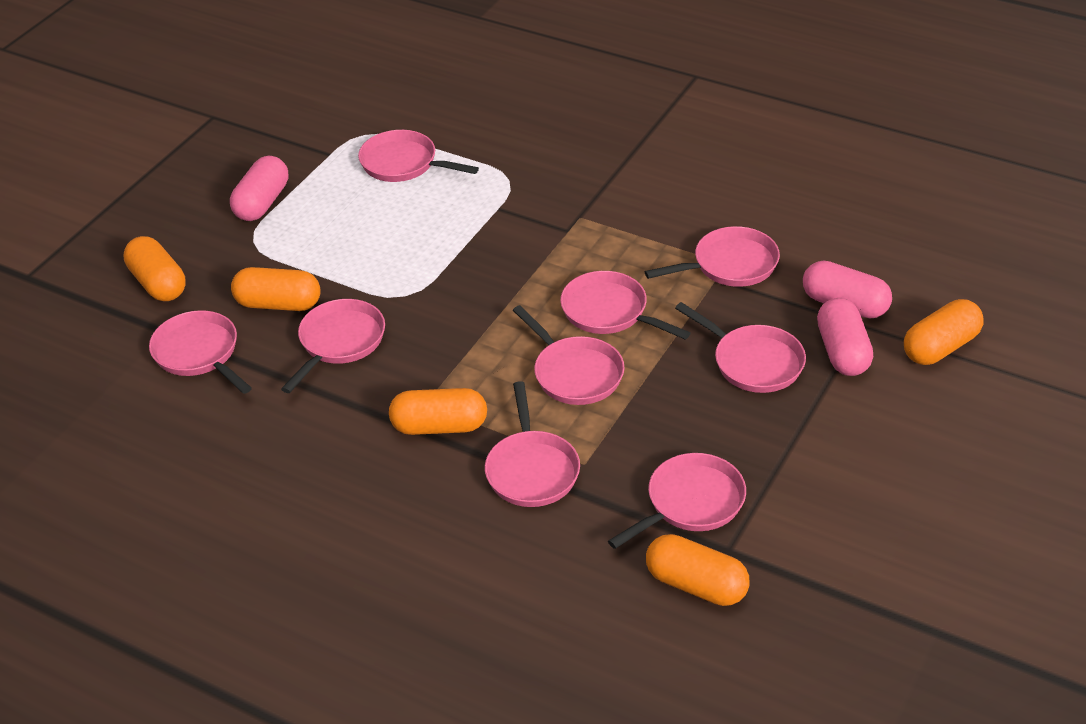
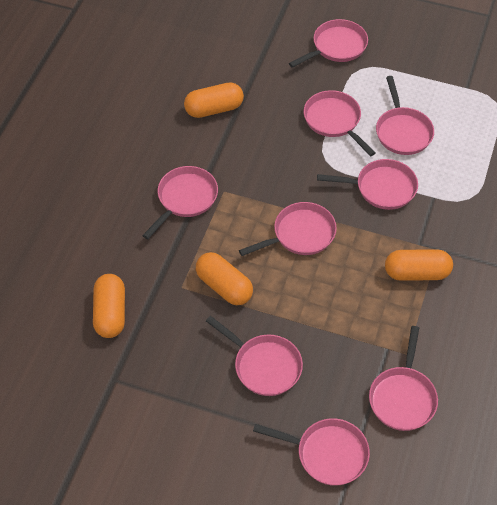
orange capsule: 5 -> 4
pink capsule: 3 -> 0

